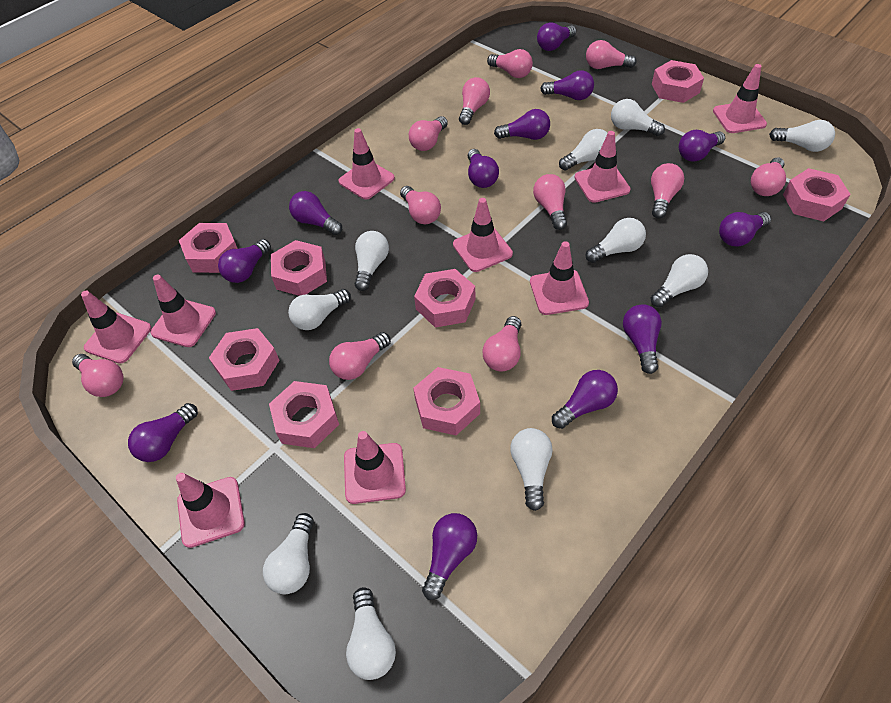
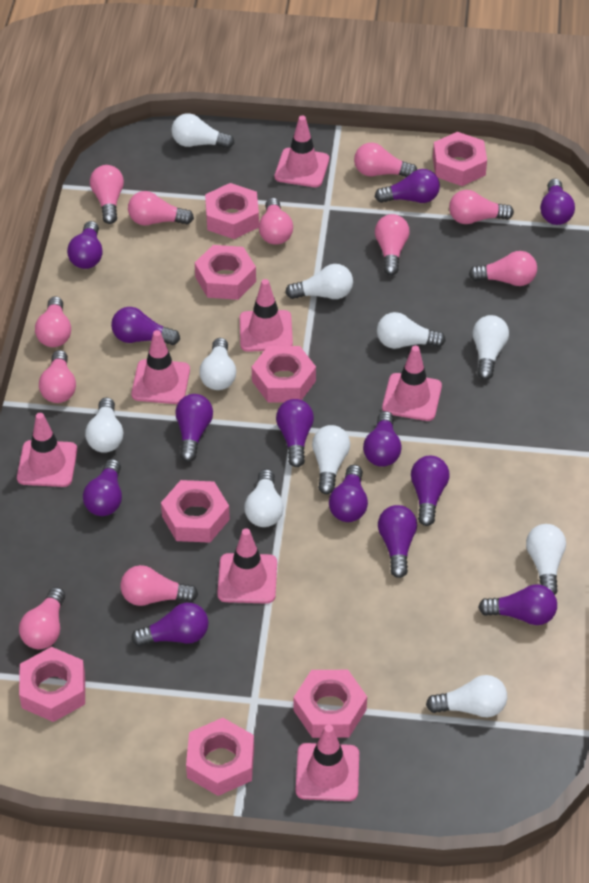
pink traffic cone: 9 -> 7
purple light bulb: 12 -> 13

